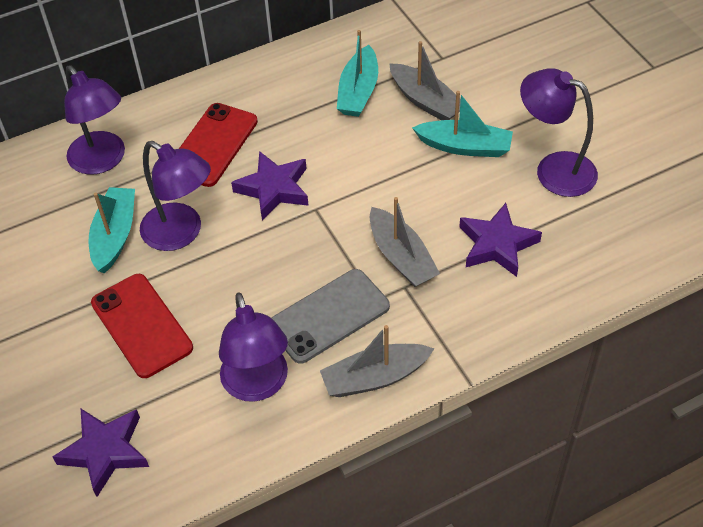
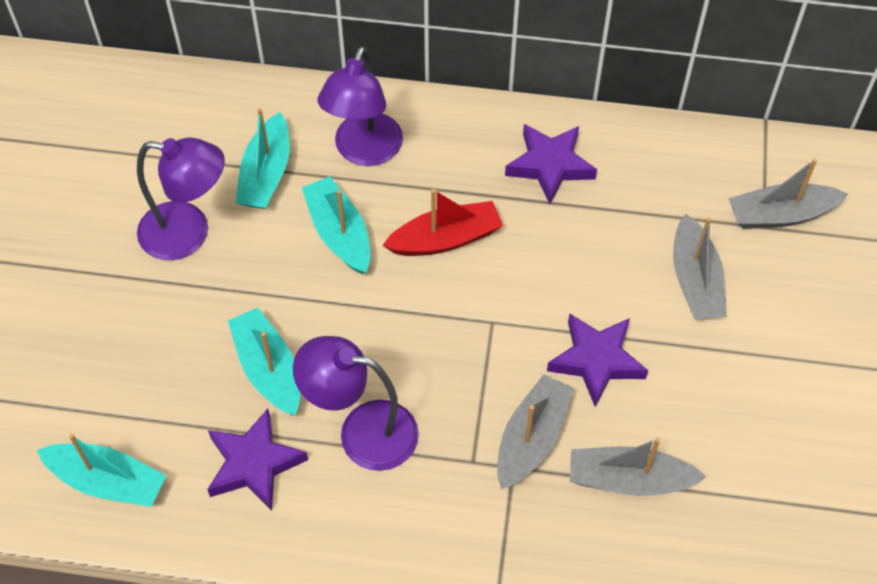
grey boat: 3 -> 4
grey phone: 1 -> 0
purple lamp: 4 -> 3
red boat: 0 -> 1
red phone: 2 -> 0
turquoise boat: 3 -> 4

